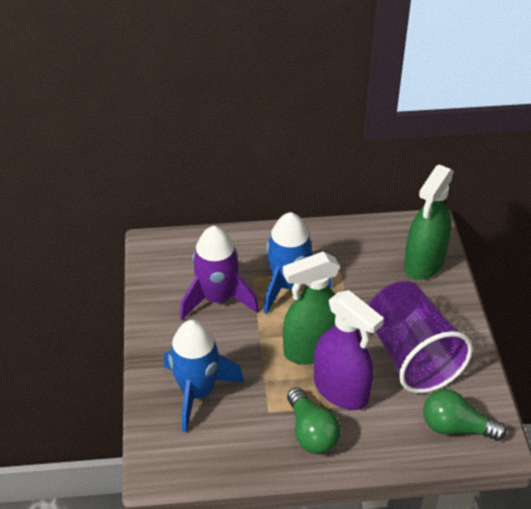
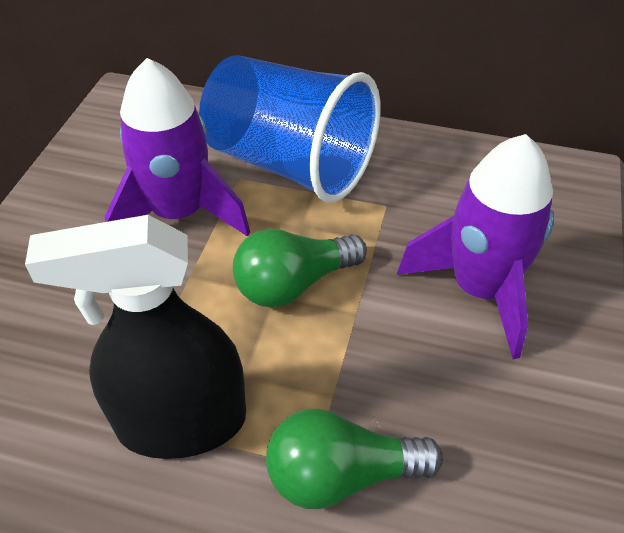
black spray bottle: 0 -> 1
blue cup: 0 -> 1
blue rocket: 2 -> 0
green spray bottle: 2 -> 0
purple cup: 1 -> 0
purple rocket: 1 -> 2
purple spray bottle: 1 -> 0

